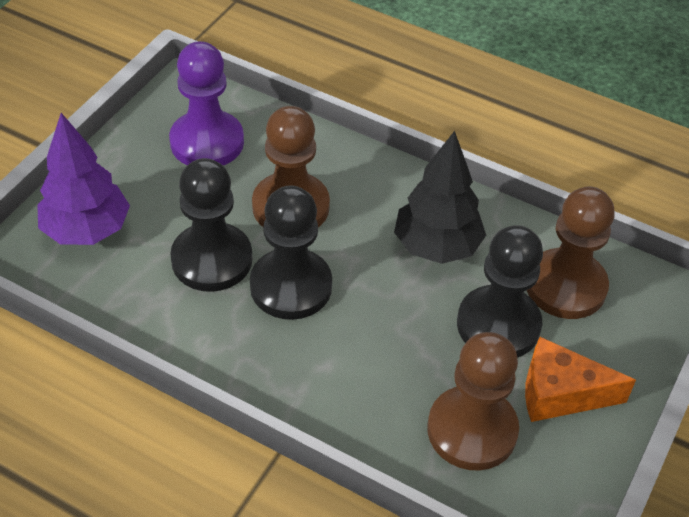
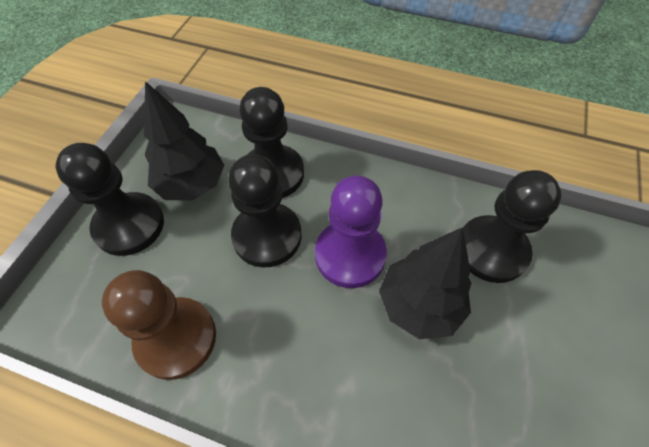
black pawn: 3 -> 4
black tree: 1 -> 2
brown pawn: 3 -> 1
orange cheese: 1 -> 0
purple tree: 1 -> 0

